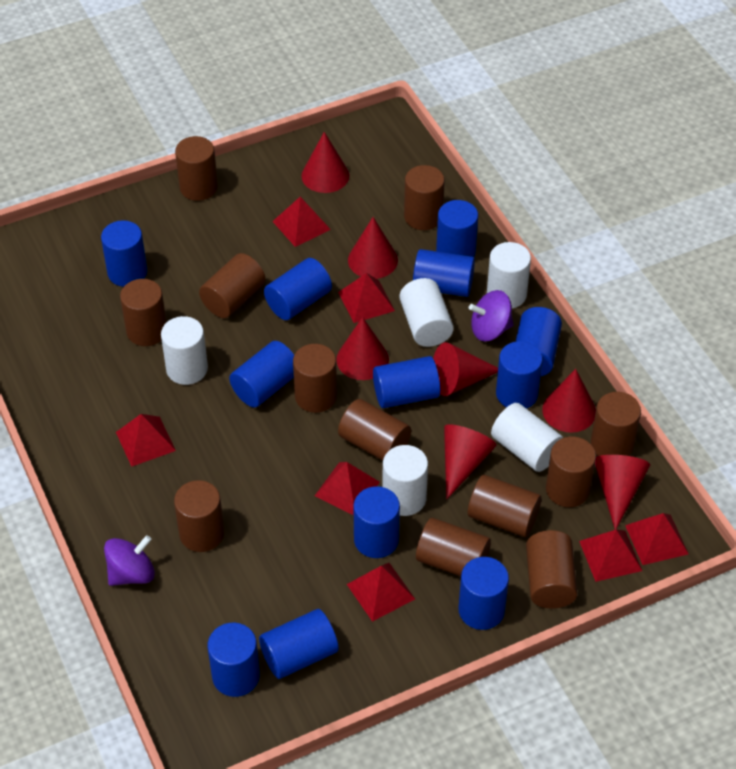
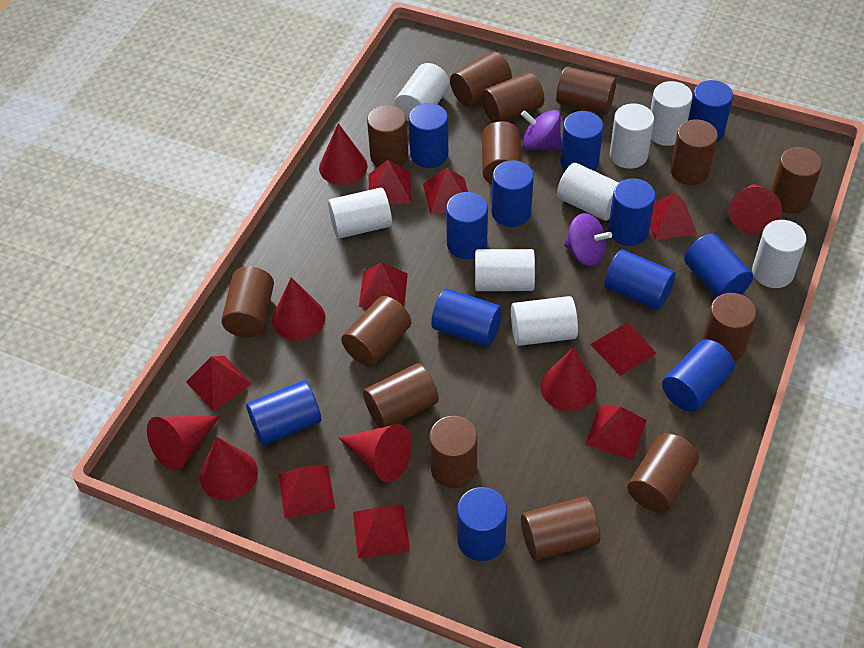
brown cylinder: 12 -> 14
red pyramid: 7 -> 9
white cylinder: 5 -> 8

